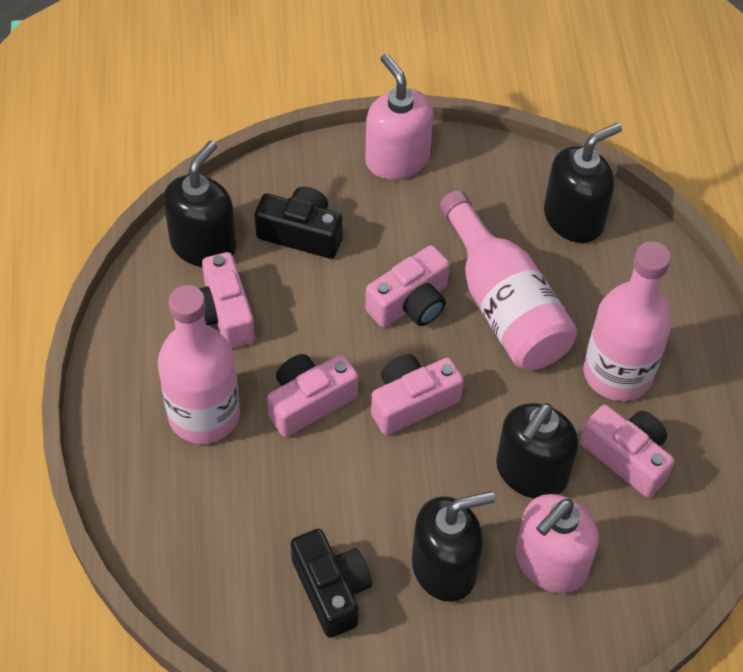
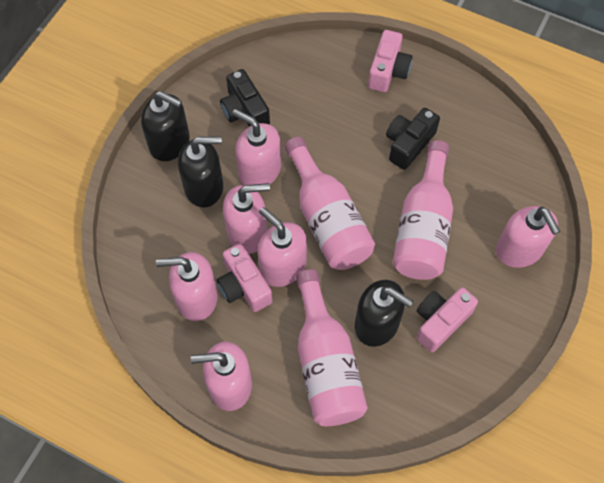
black soap dispenser: 4 -> 3
pink camera: 5 -> 3
pink soap dispenser: 2 -> 6

